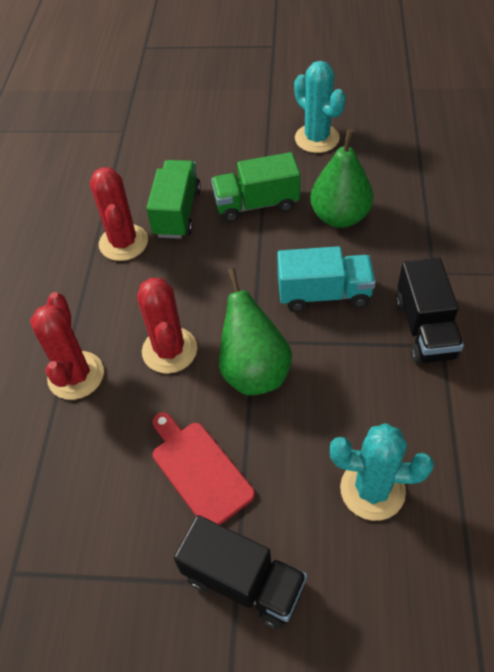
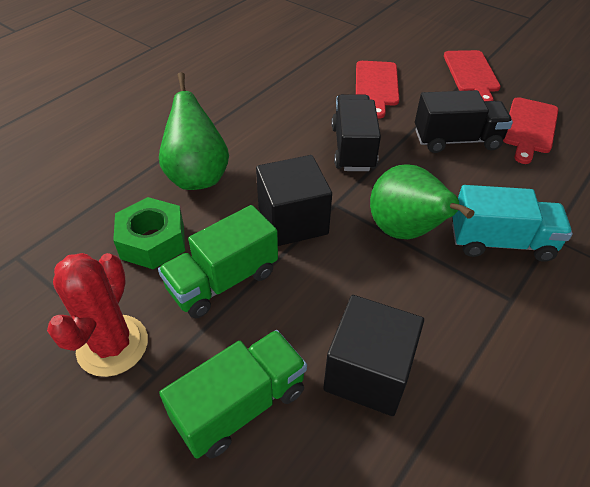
black cube: 0 -> 2
green nut: 0 -> 1
red cactus: 3 -> 1
red cutting board: 1 -> 3
turquoise cactus: 2 -> 0

